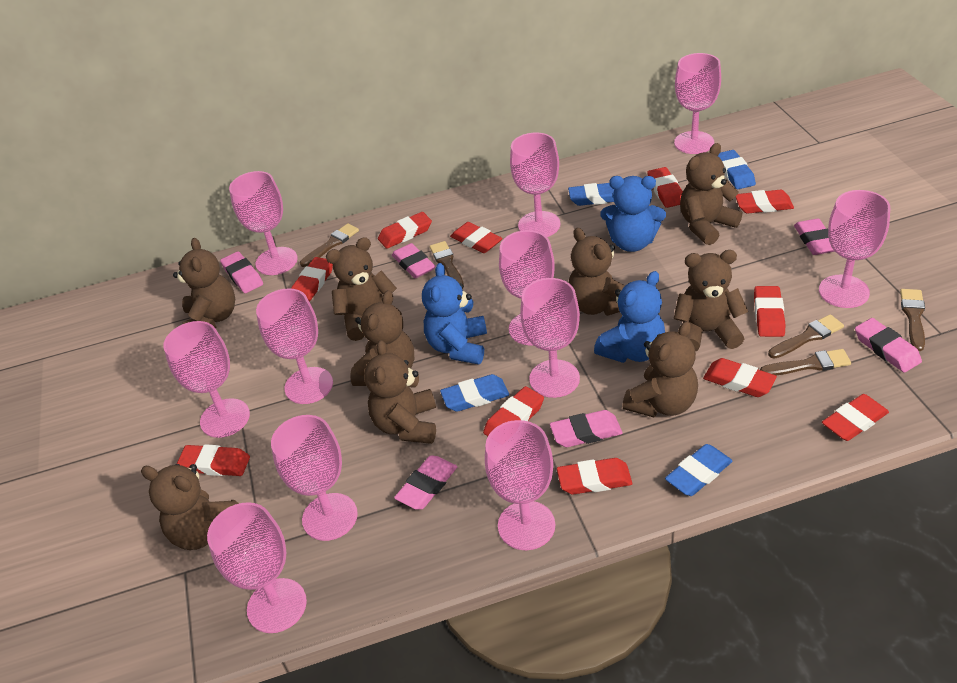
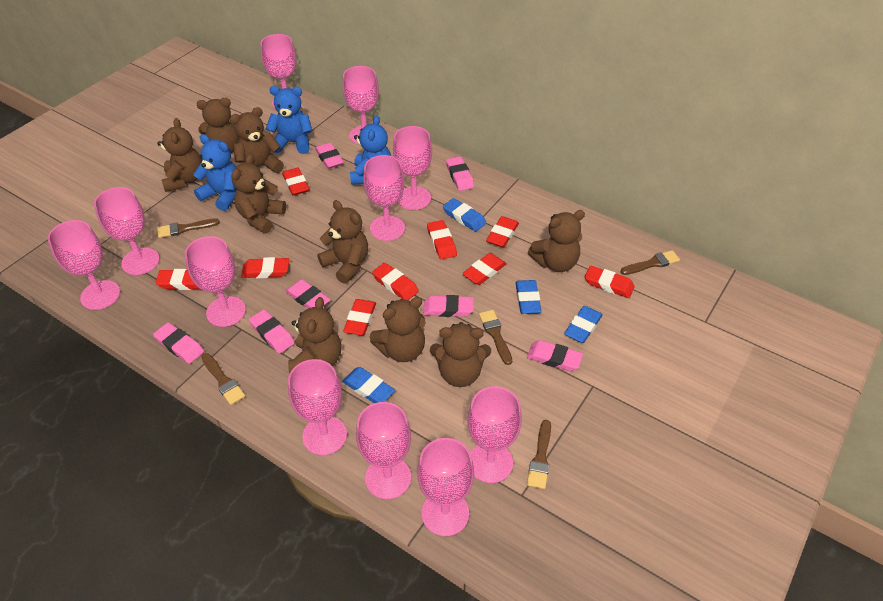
pink eraser: 6 -> 7
red eraser: 11 -> 9

